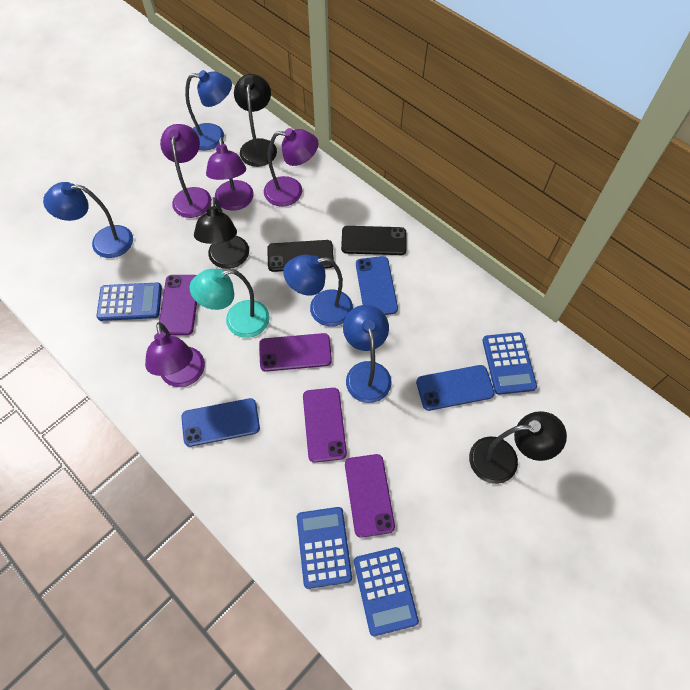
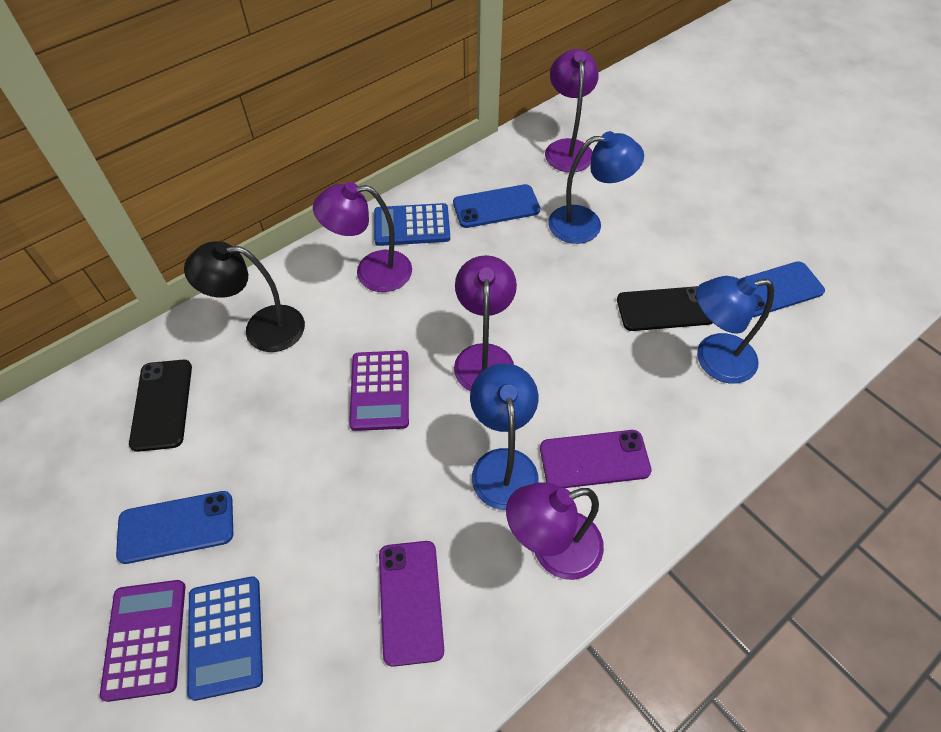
black lamp: 3 -> 1
blue calculator: 4 -> 2
blue lamp: 4 -> 3
purple calculator: 0 -> 2
purple phone: 4 -> 2
turquoise lamp: 1 -> 0

